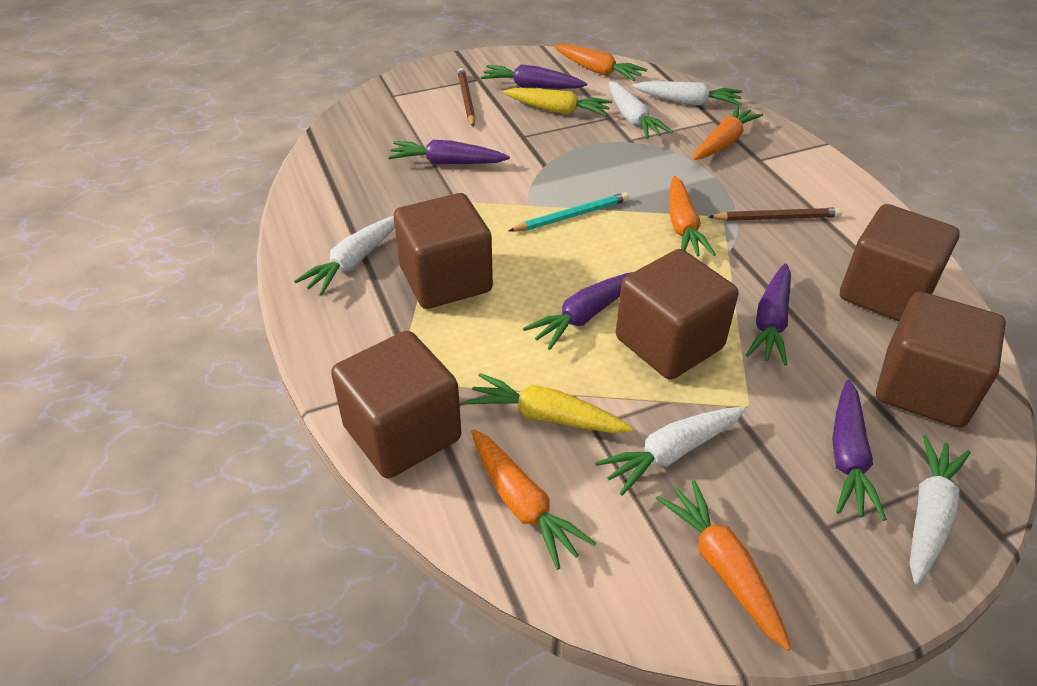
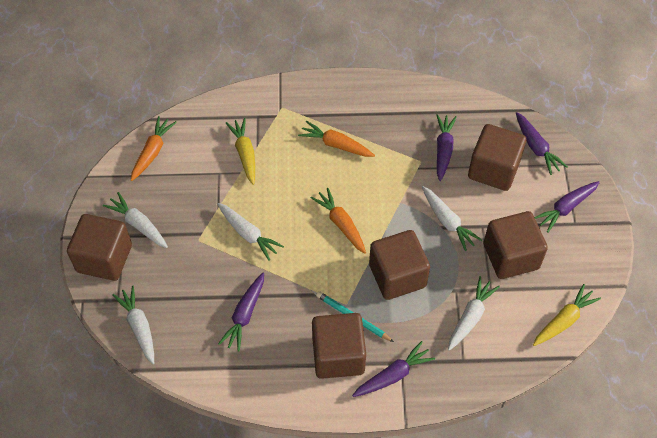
brown pencil: 2 -> 0
orange carrot: 5 -> 3

